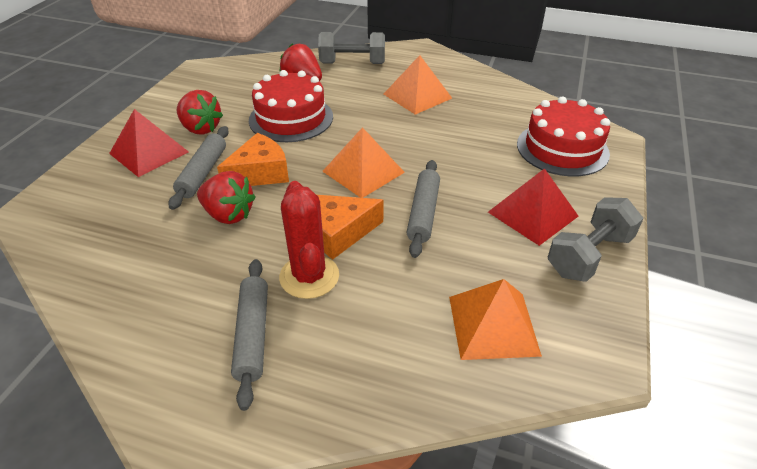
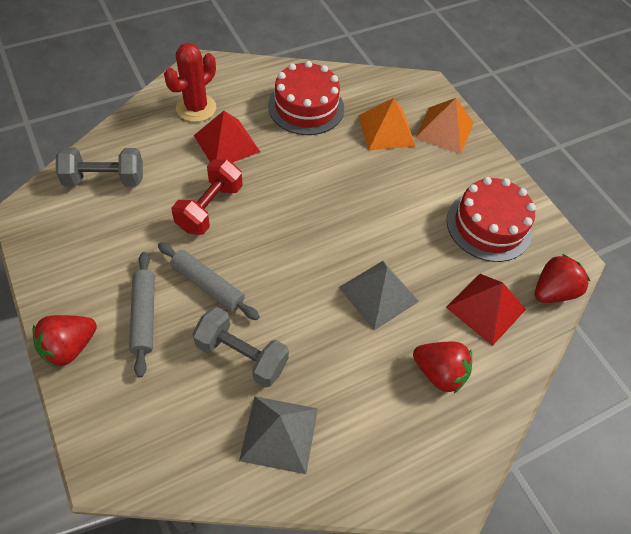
grey pyramid: 0 -> 2
grey rolling pin: 3 -> 2
orange cheese: 2 -> 0
orange pyramid: 3 -> 2
red dumbbell: 0 -> 1

